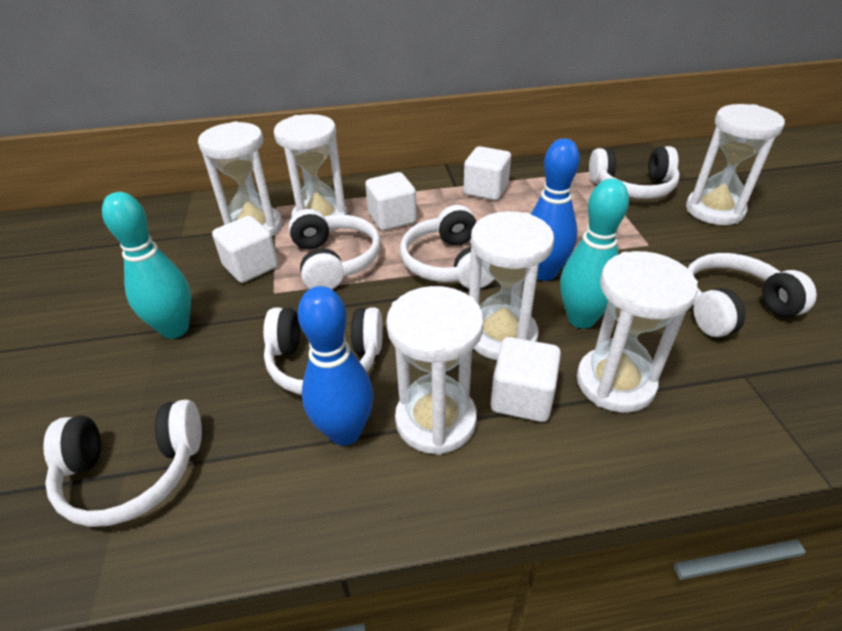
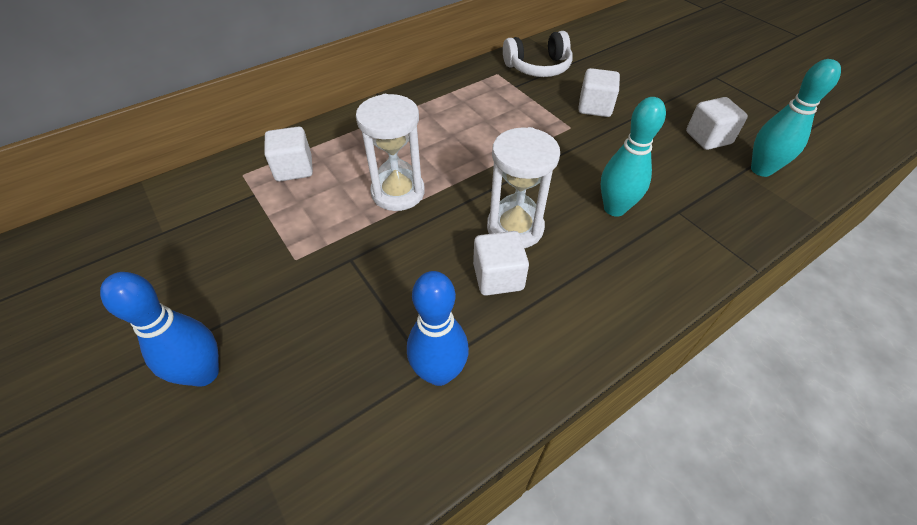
white headphones: 6 -> 1
white hourglass: 6 -> 2

